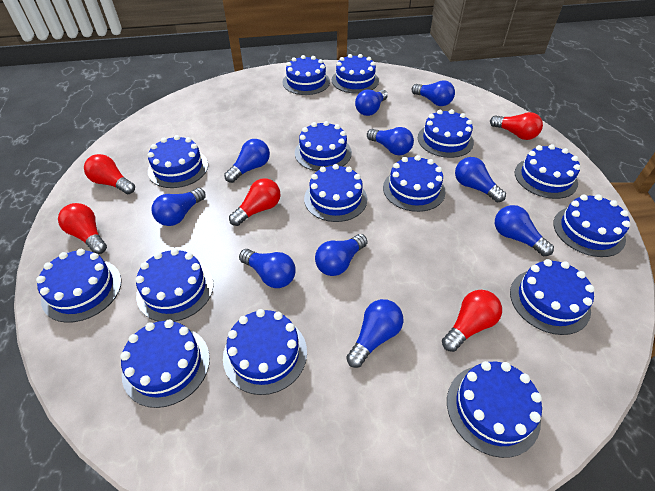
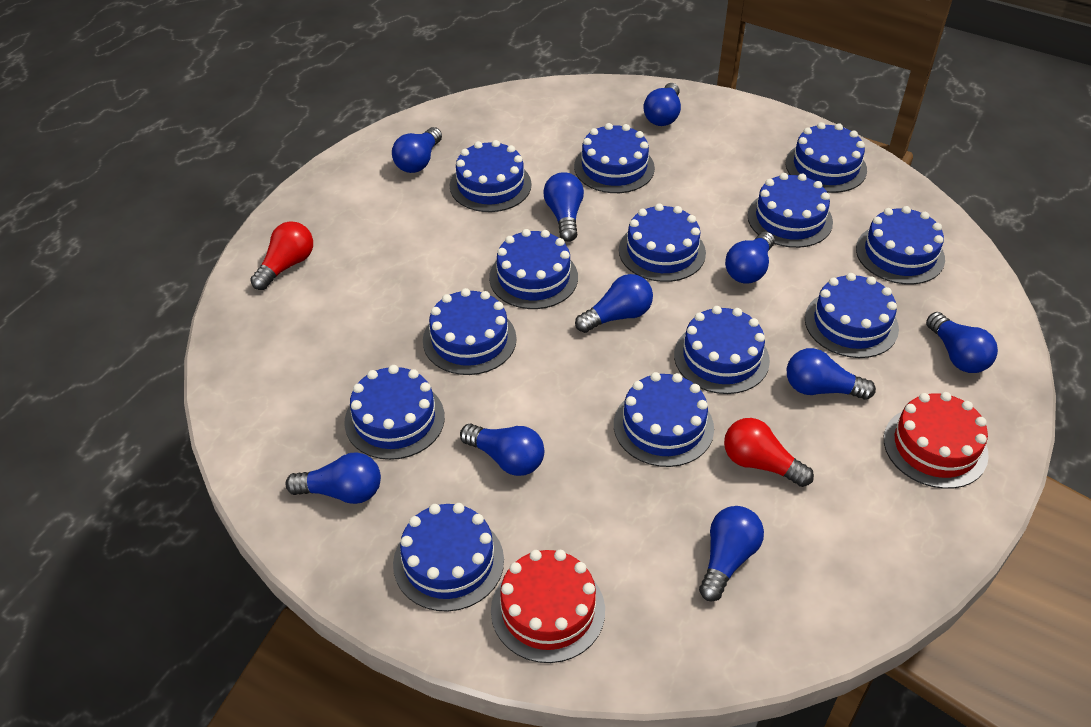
blue cake: 15 -> 13
red cake: 0 -> 2
red light bulb: 5 -> 2

